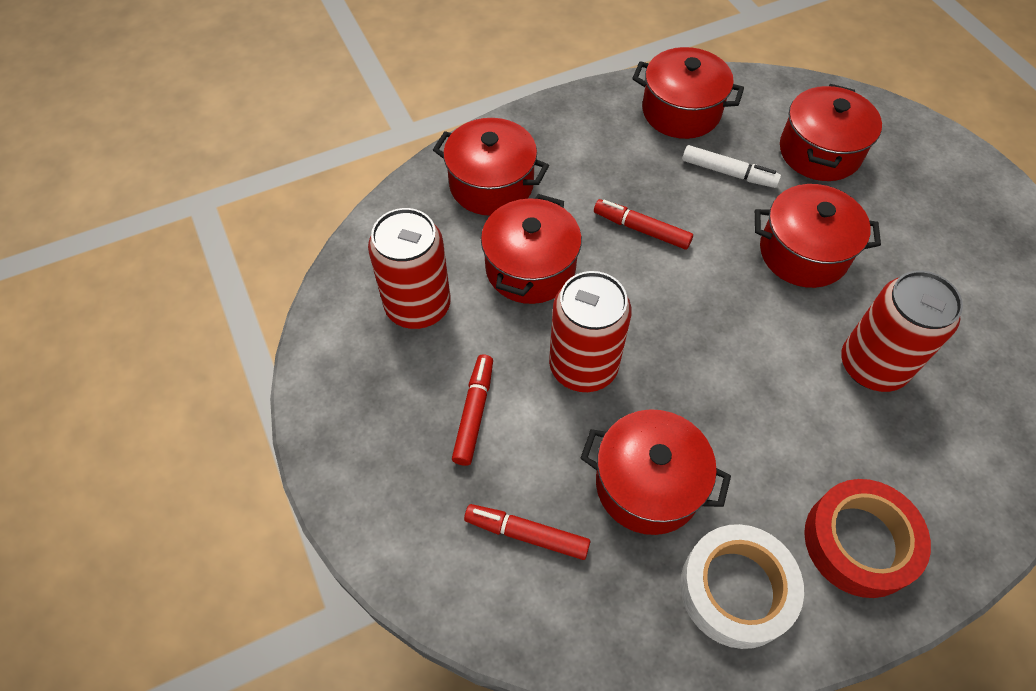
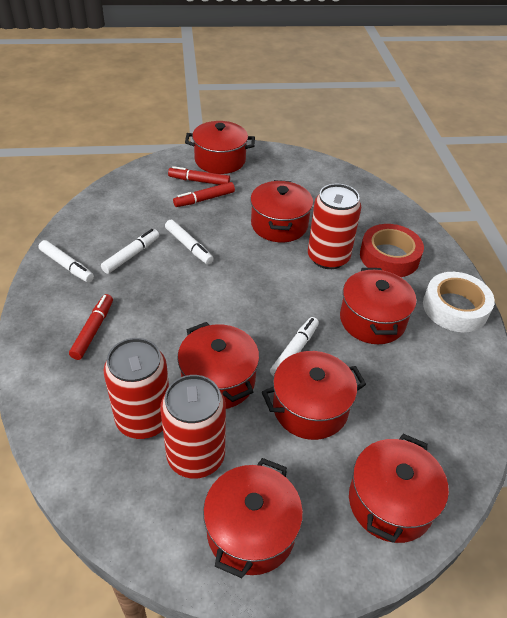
red pot: 6 -> 7
white marker: 1 -> 4

